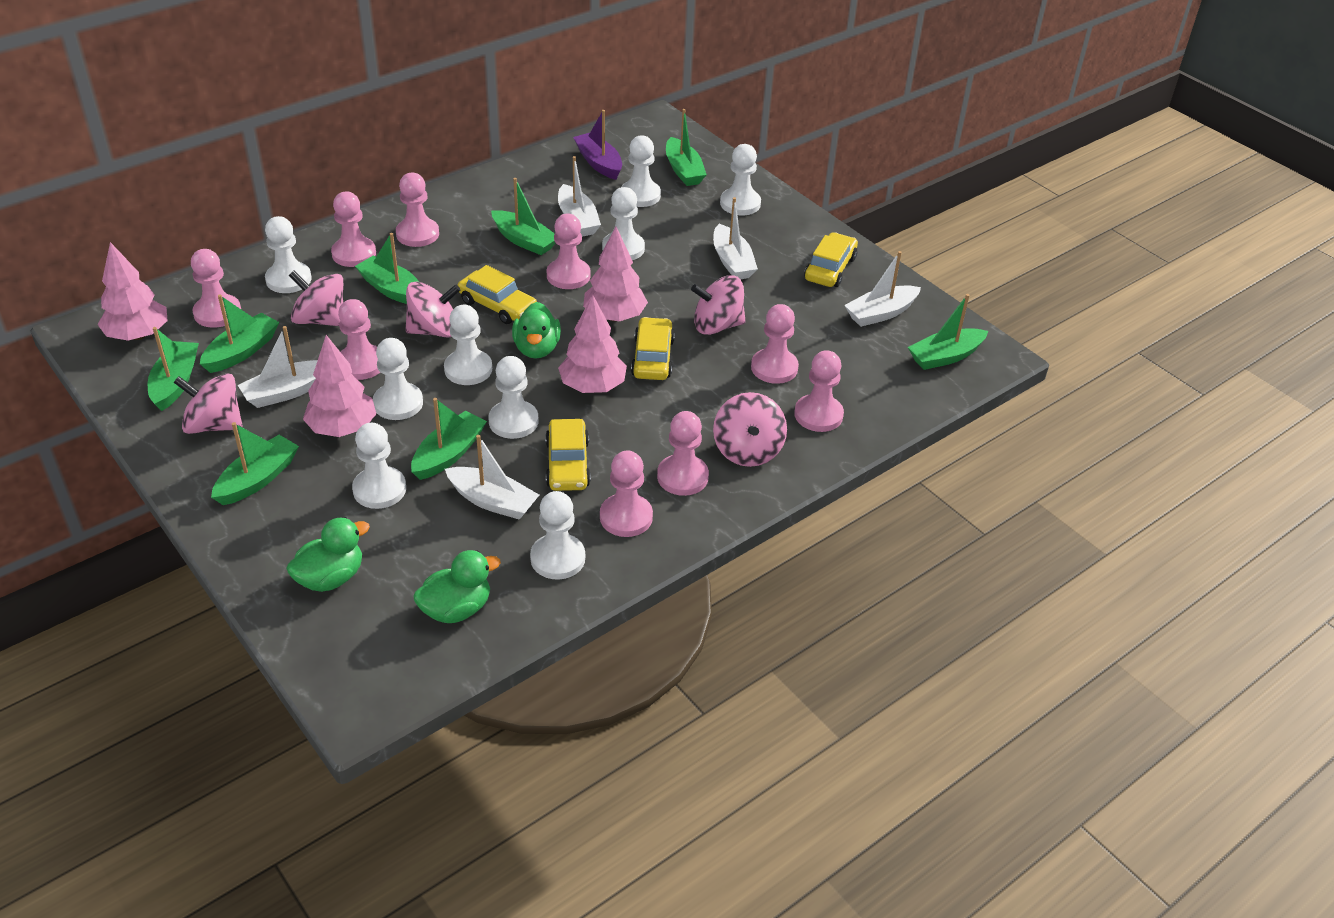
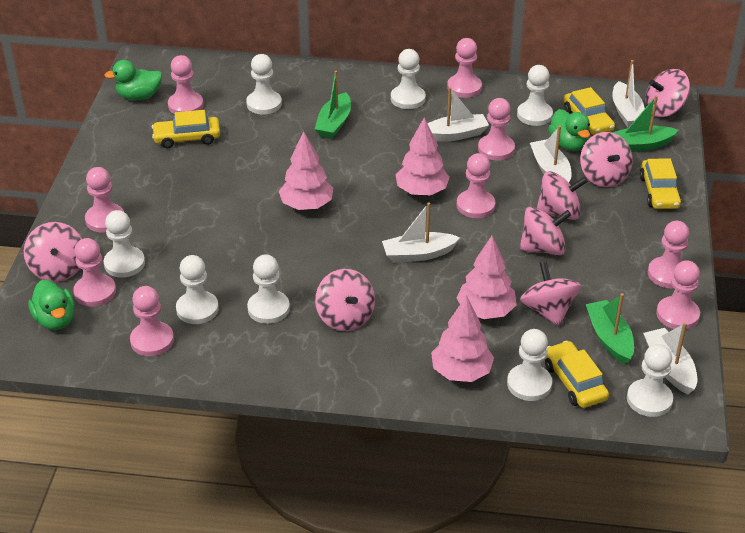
green boat: 8 -> 3
pink spinning top: 5 -> 7
purple boat: 1 -> 0
white pawn: 9 -> 8

